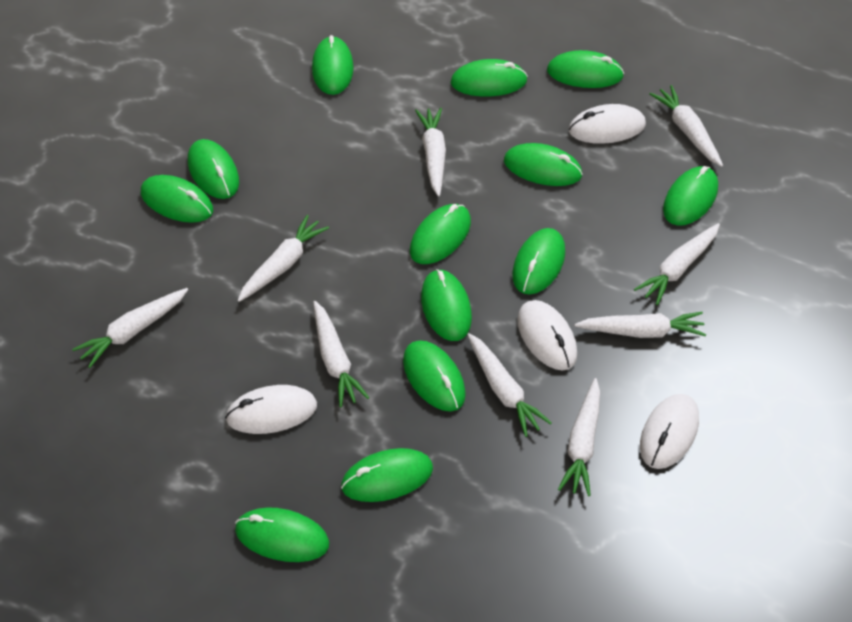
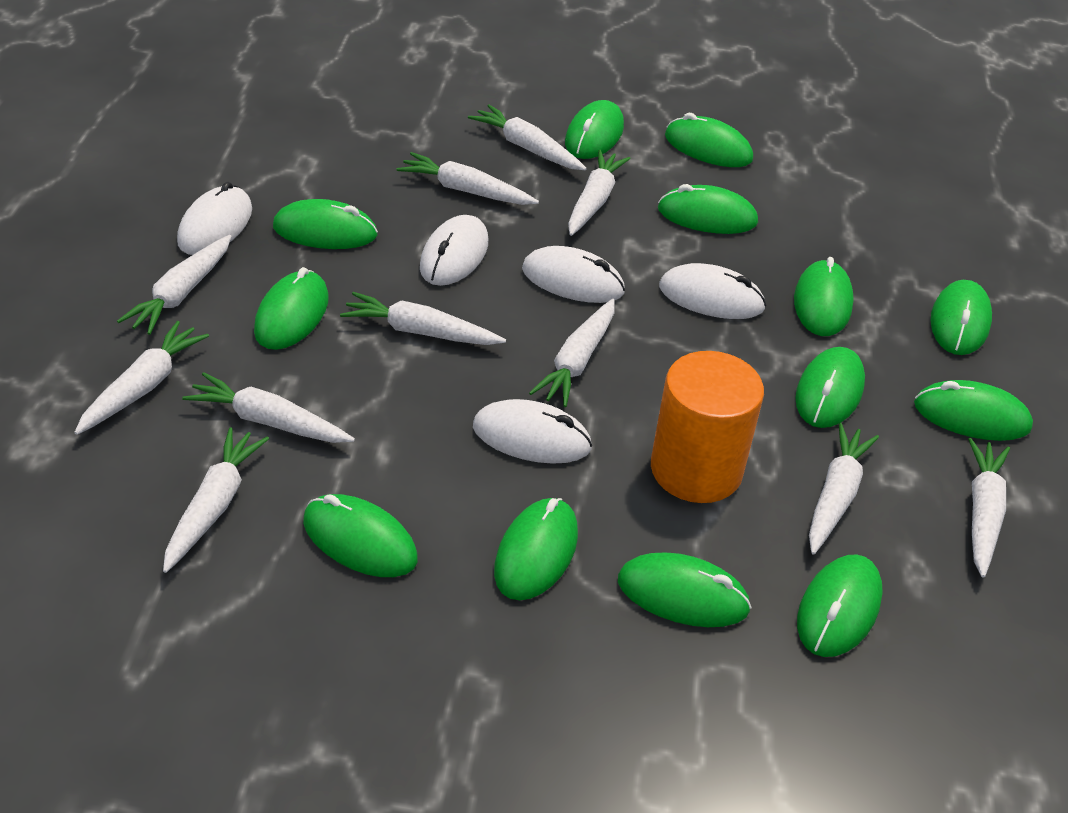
orange cylinder: 0 -> 1
white carrot: 9 -> 11
white mouse: 4 -> 5

